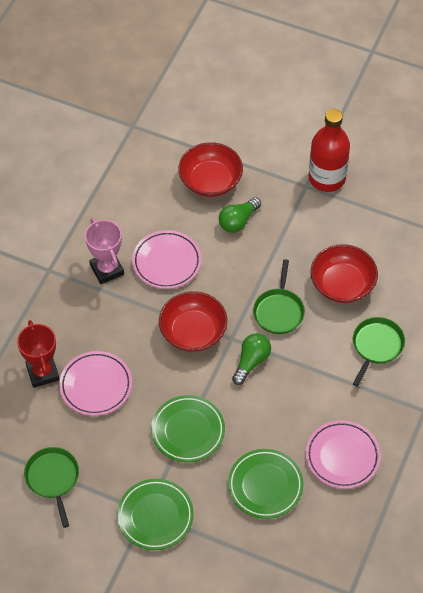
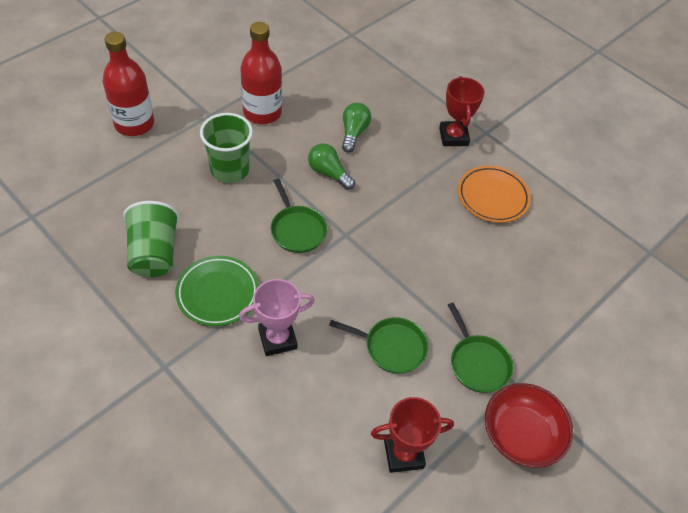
green cup: 0 -> 2
green plate: 3 -> 1
orange plate: 0 -> 1
pink plate: 3 -> 0
red bottle: 1 -> 2
red bowl: 3 -> 1
red trophy: 1 -> 2

